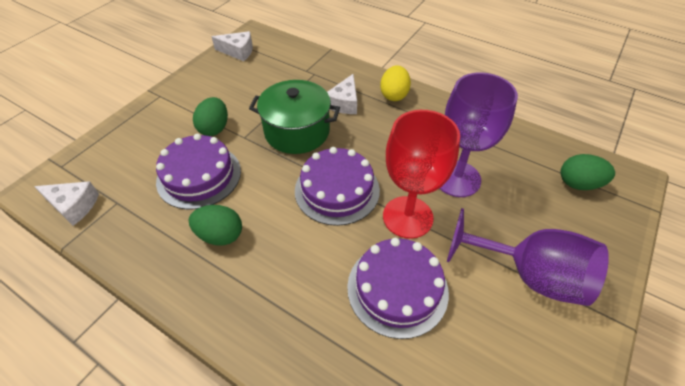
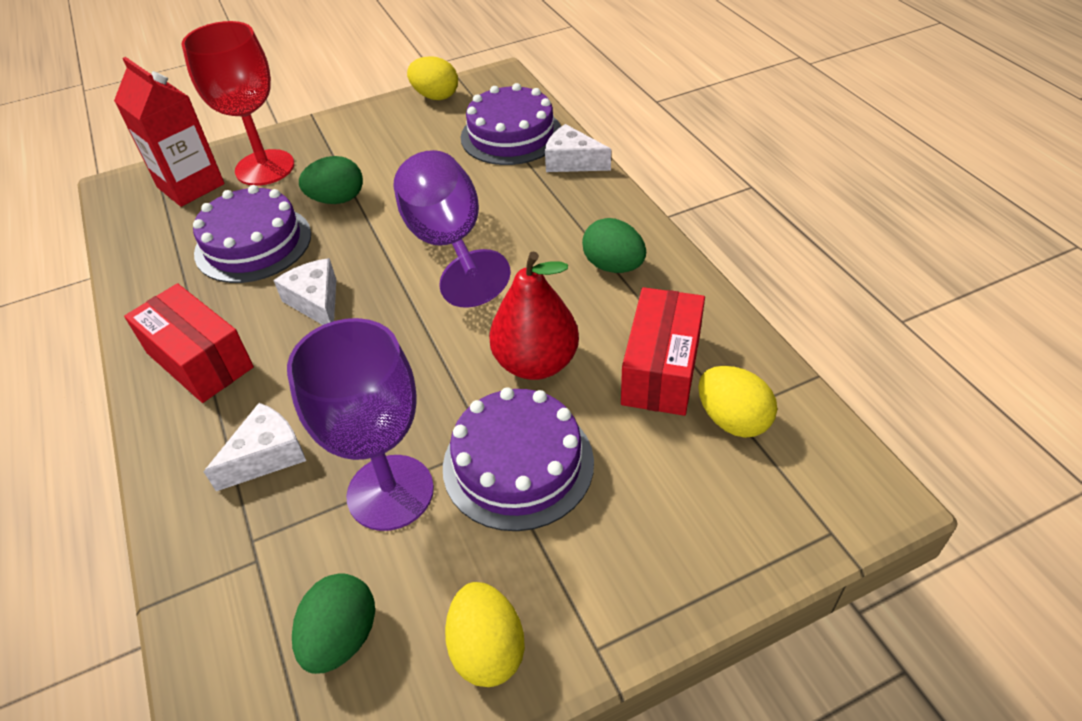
green pot: 1 -> 0
red box: 0 -> 2
red carton: 0 -> 1
red pear: 0 -> 1
yellow egg: 1 -> 3

